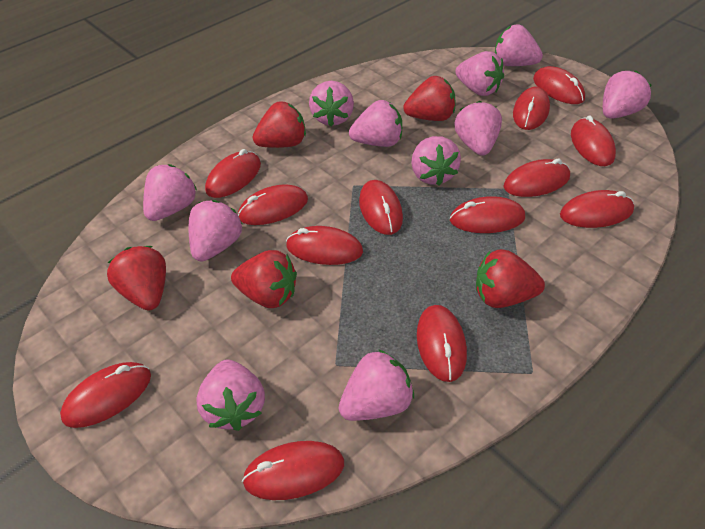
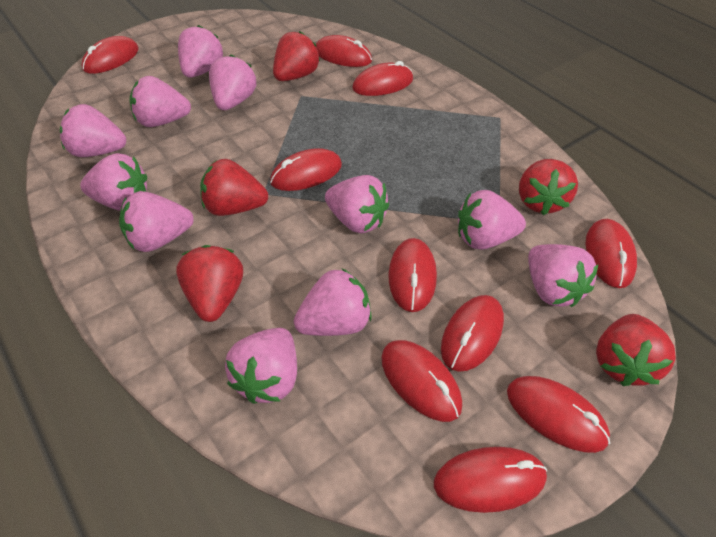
red mouse: 13 -> 10

